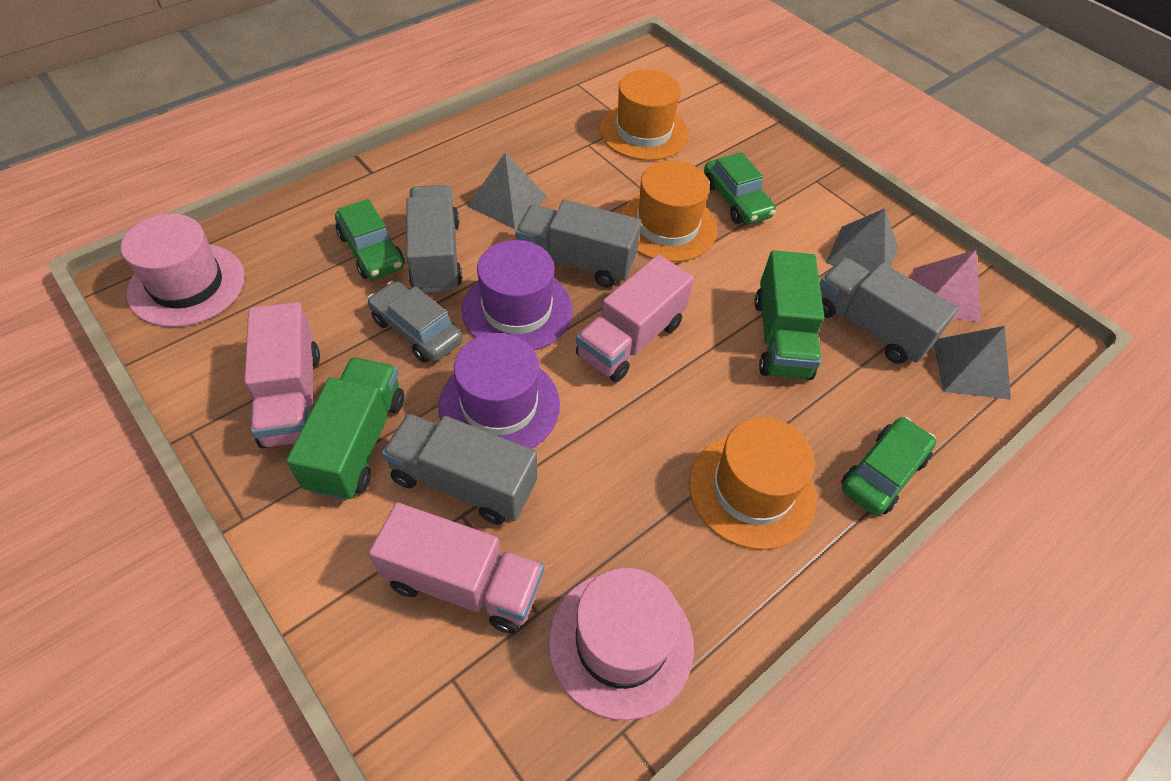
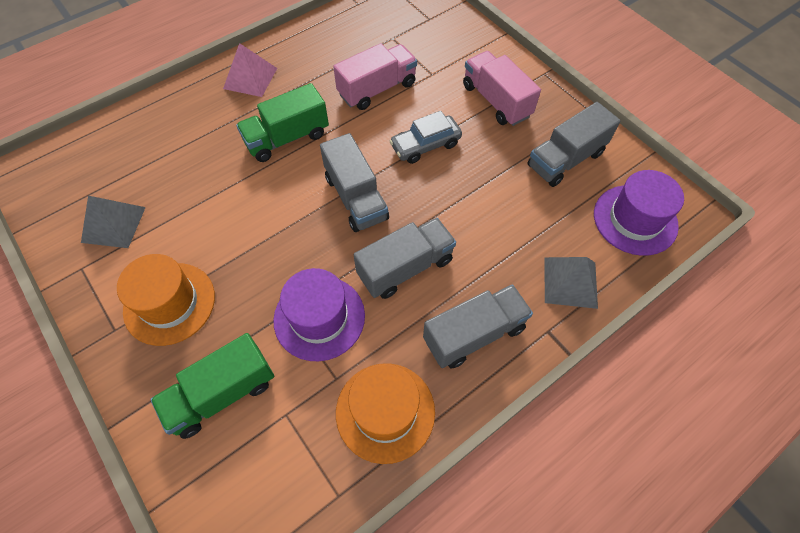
green car: 3 -> 0
grey pyramid: 3 -> 2
orange hat: 3 -> 2
pink hat: 2 -> 0
pink truck: 3 -> 2

